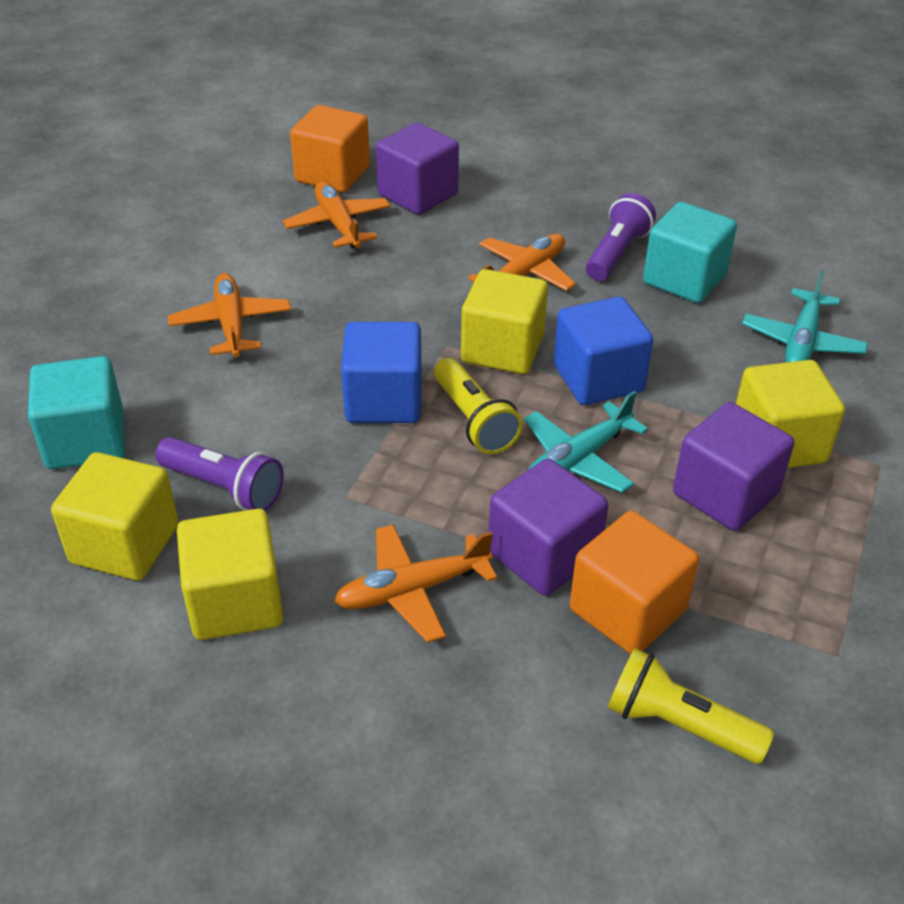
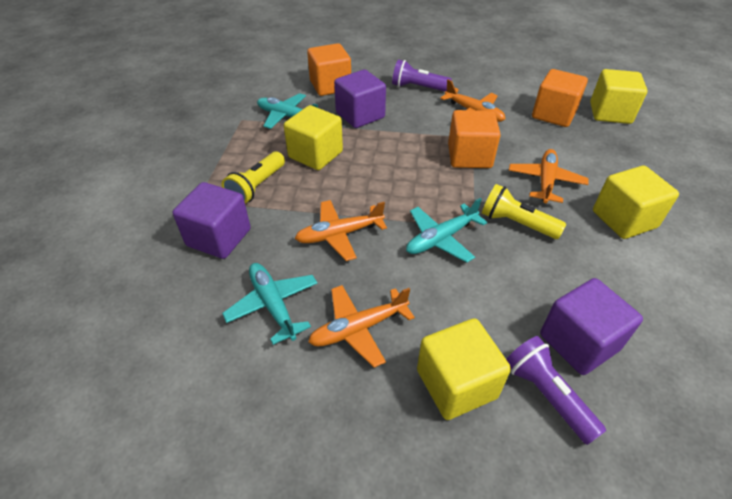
blue cube: 2 -> 0
orange cube: 2 -> 3
turquoise cube: 2 -> 0
turquoise plane: 2 -> 3

